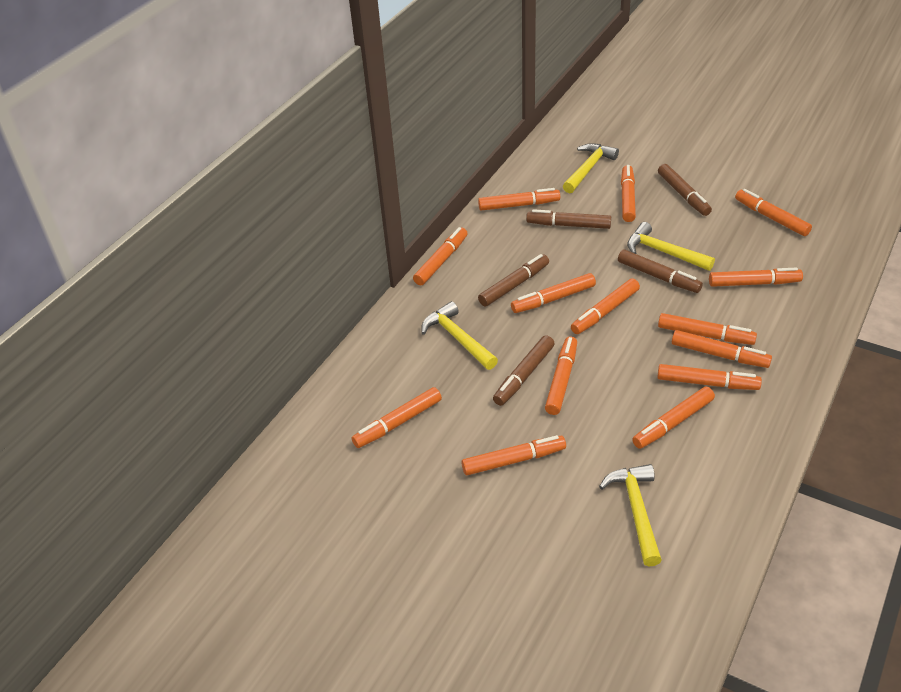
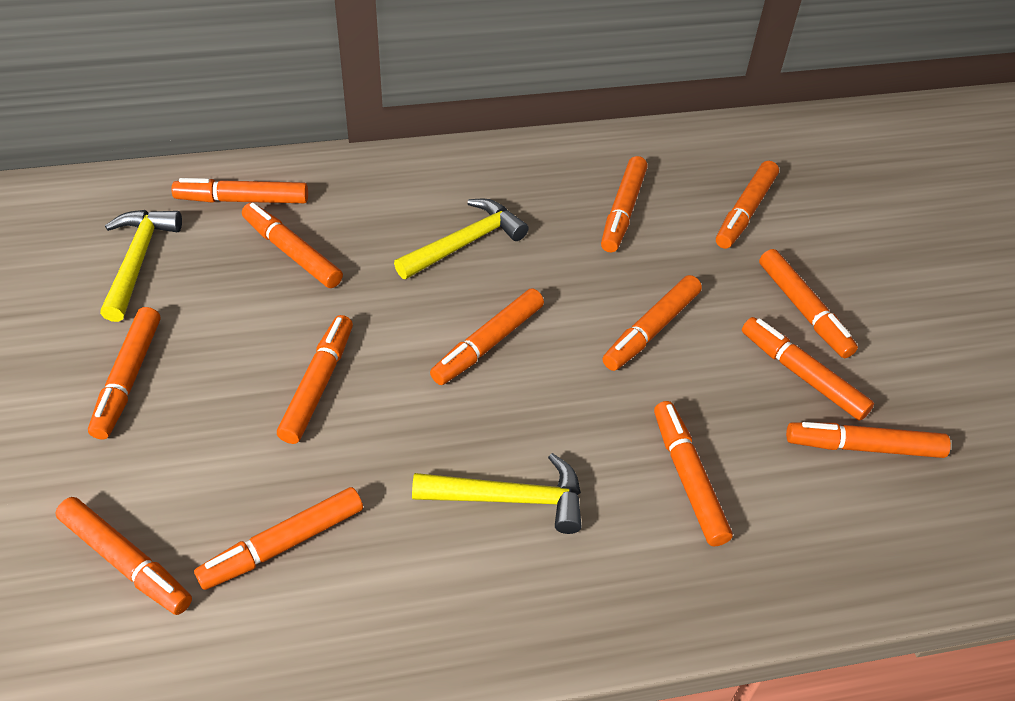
brown marker: 5 -> 0
yellow hammer: 4 -> 3

